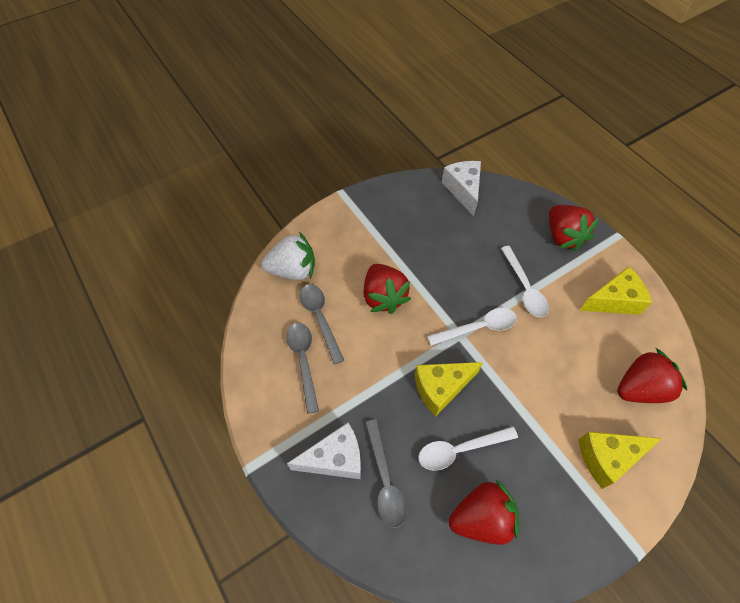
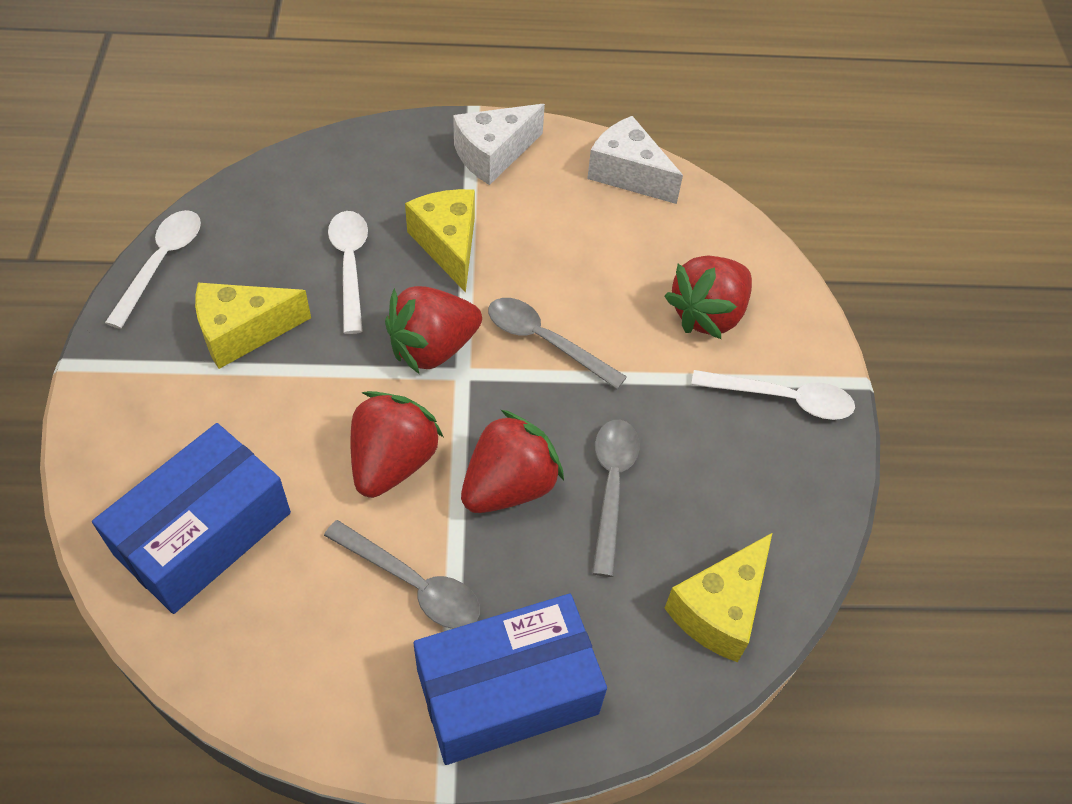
blue box: 0 -> 2
white strawberry: 1 -> 0

